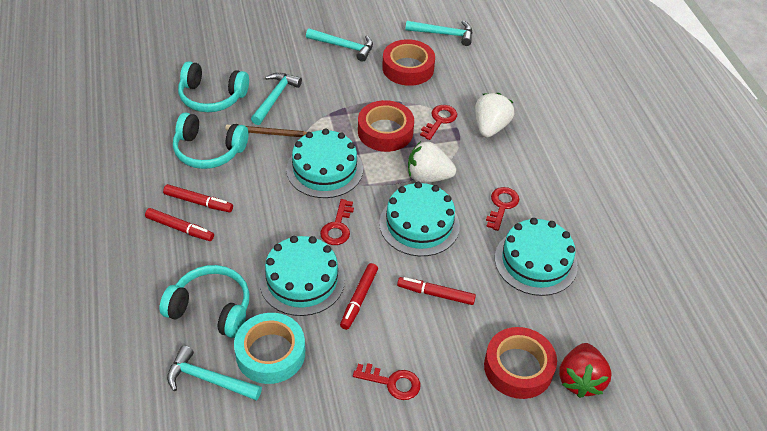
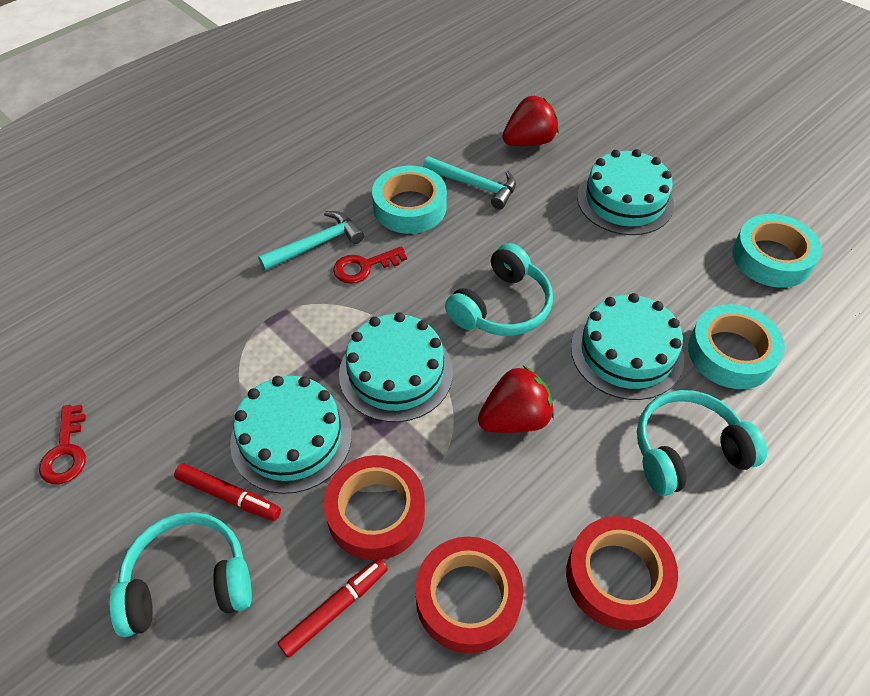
brown pencil: 1 -> 0
red key: 4 -> 2
red marker: 4 -> 2
red strawberry: 1 -> 2
turquoise hammer: 4 -> 2
turquoise tape: 1 -> 3
white strawberry: 2 -> 0

